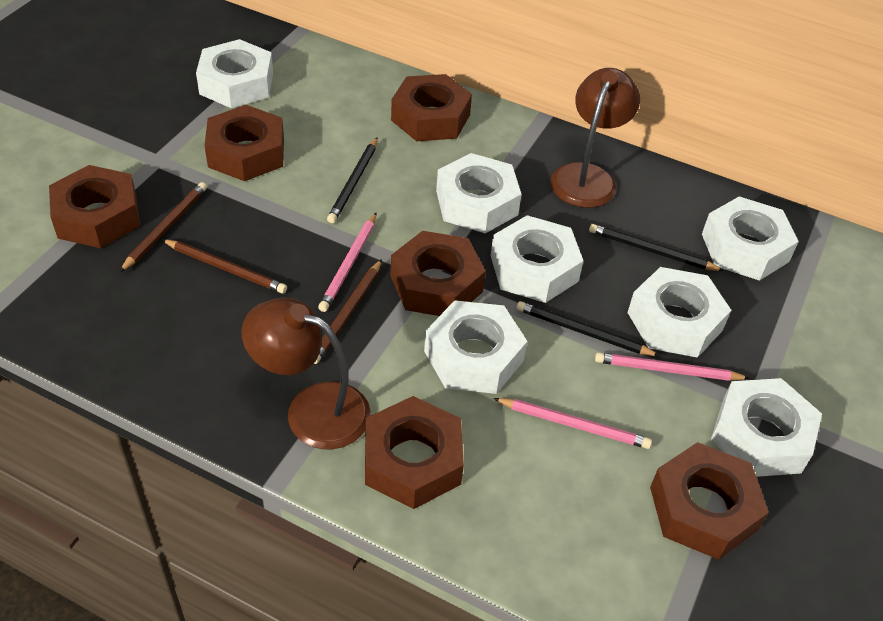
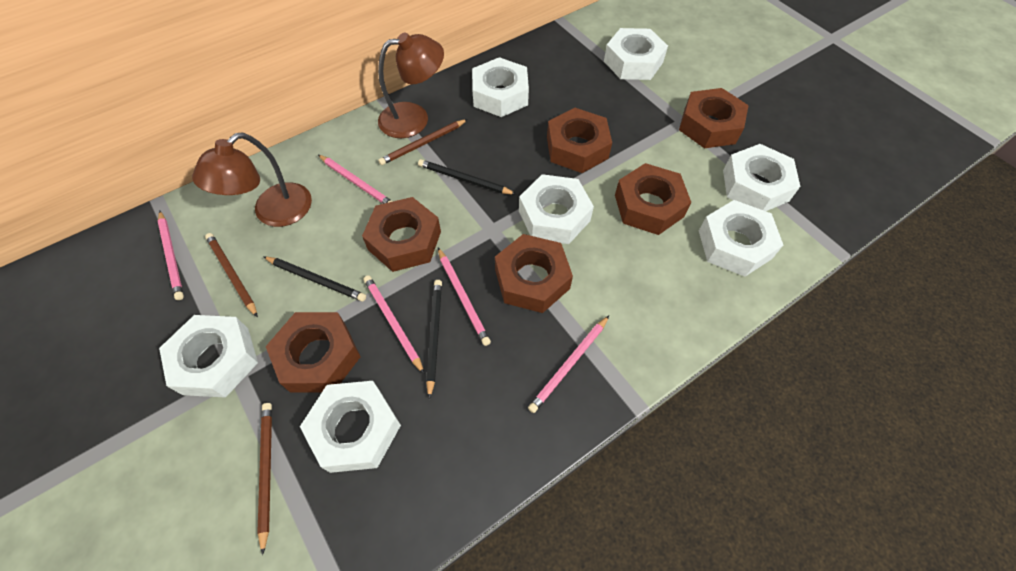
pink pencil: 3 -> 5

